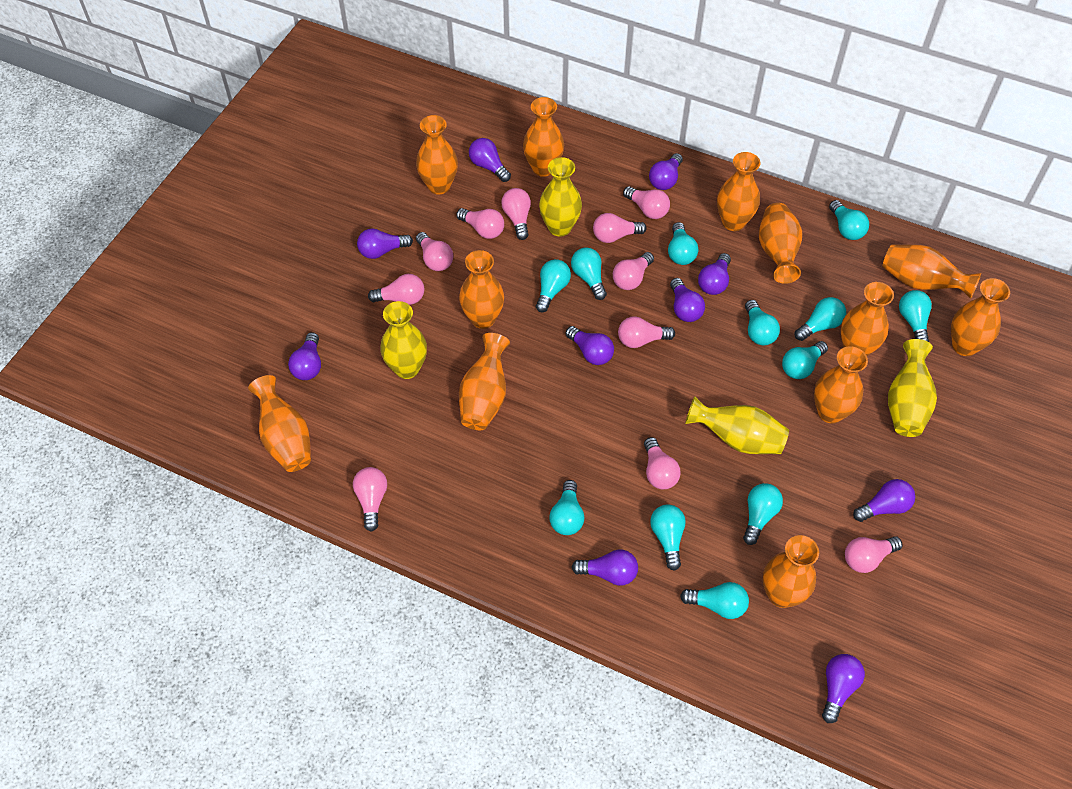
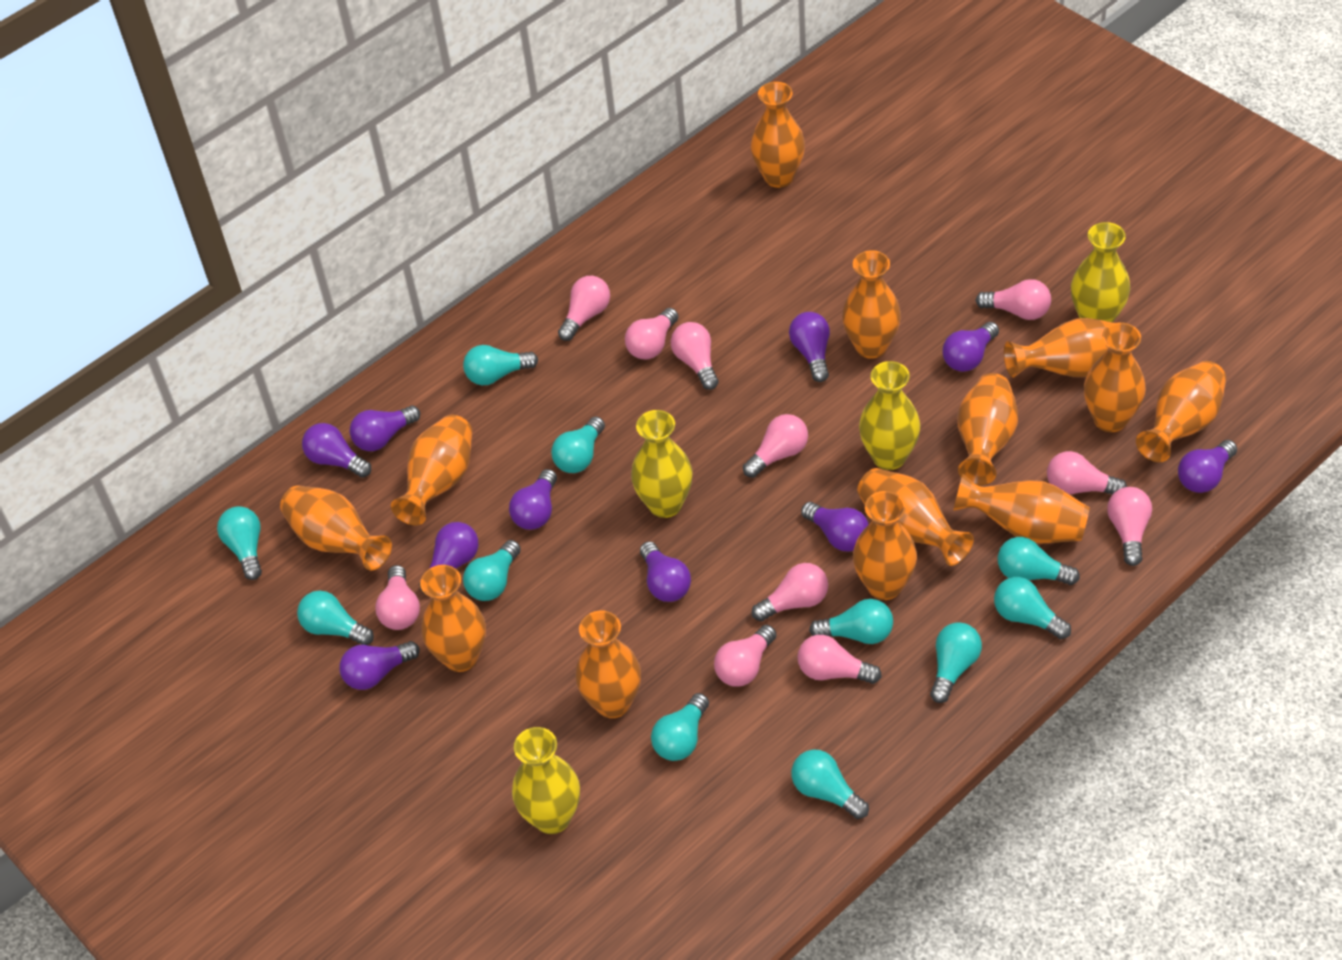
orange vase: 12 -> 13
turquoise light bulb: 12 -> 11

